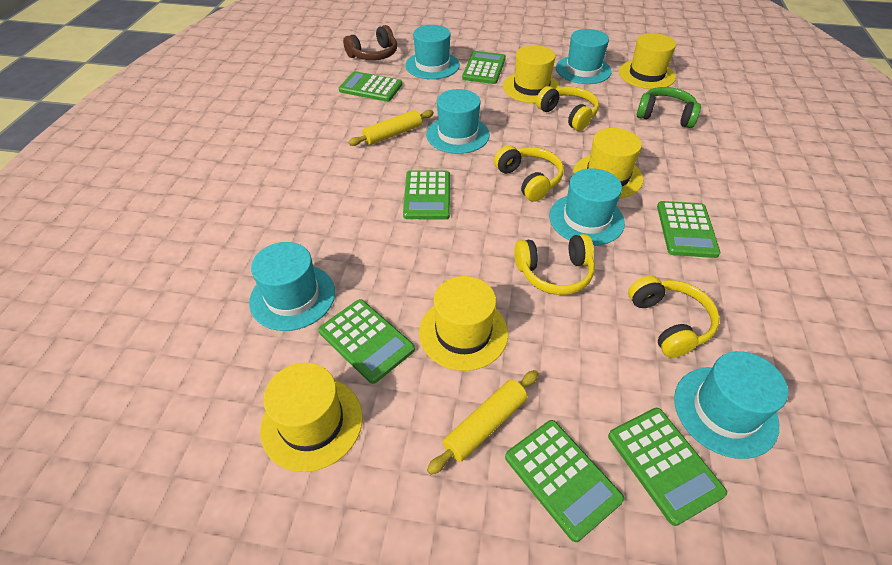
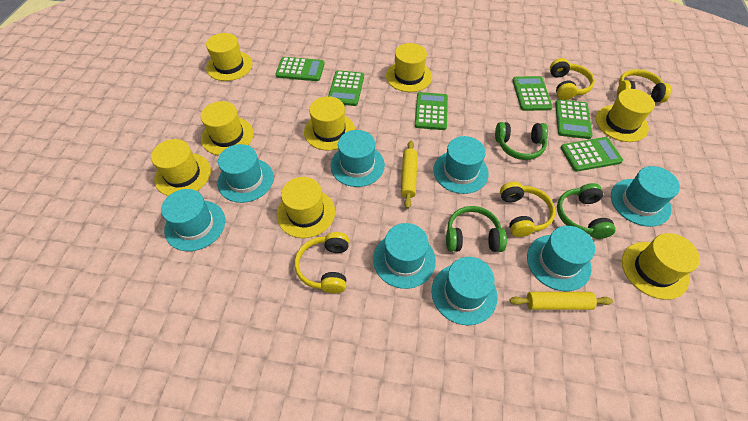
brown headphones: 1 -> 0
green calculator: 7 -> 6
green headphones: 1 -> 3
turquoise hat: 6 -> 8
yellow hat: 5 -> 8

